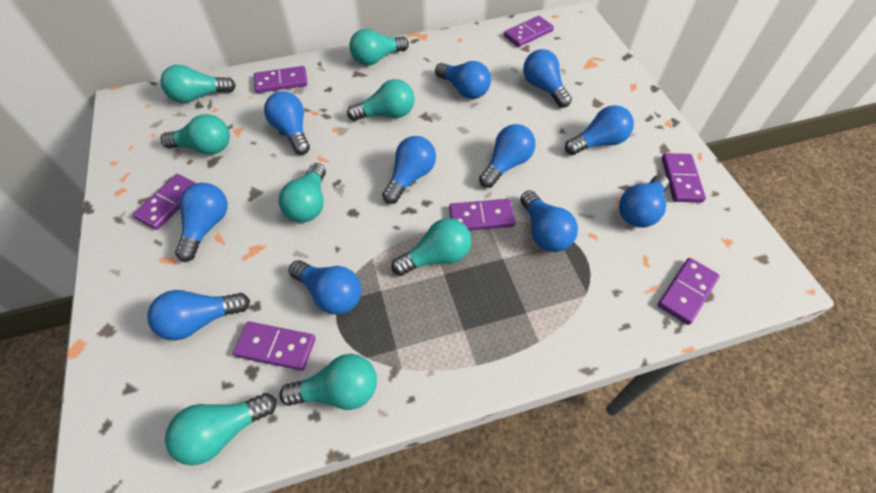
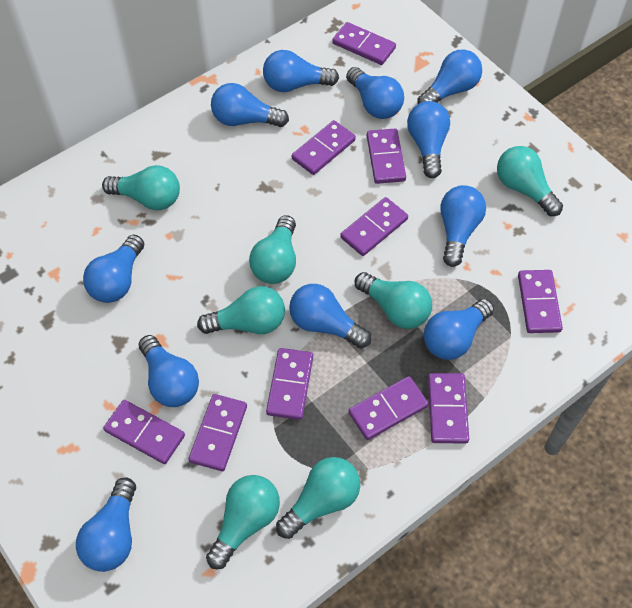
purple domino: 7 -> 10
turquoise light bulb: 8 -> 7

